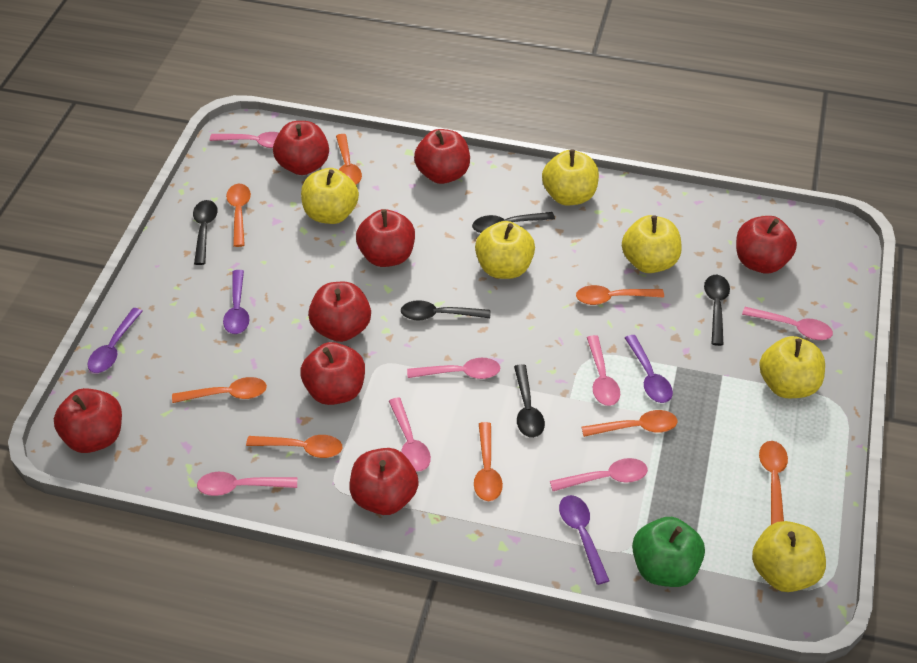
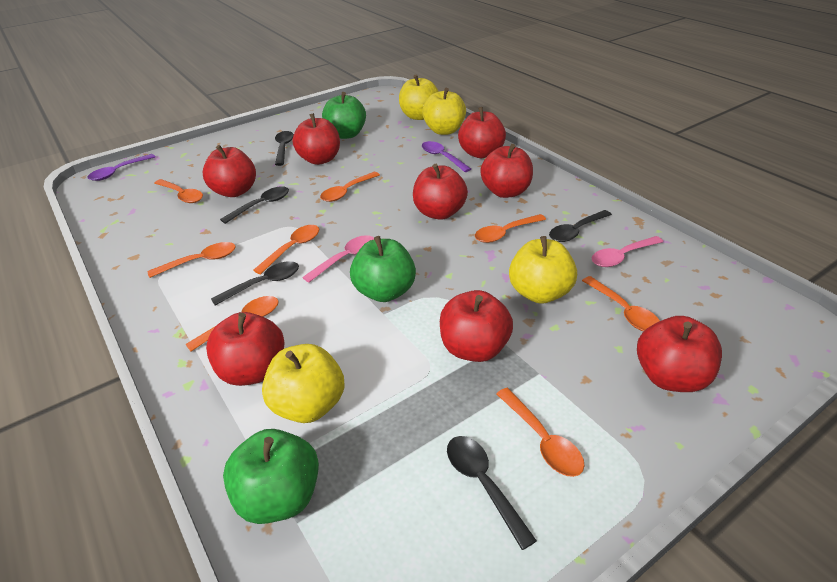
green apple: 1 -> 3
pink spoon: 7 -> 2
purple spoon: 4 -> 2
yellow apple: 6 -> 4

